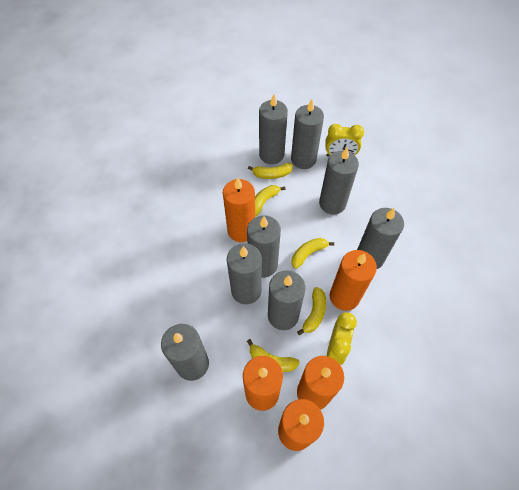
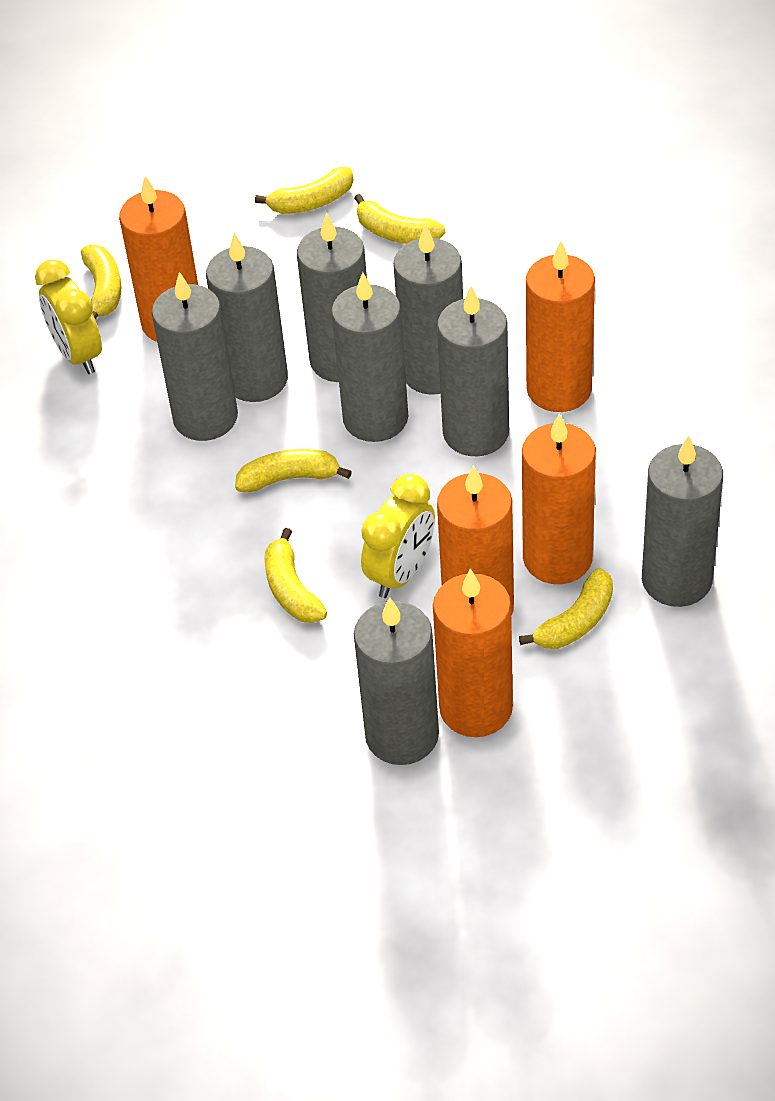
yellow banana: 5 -> 6

